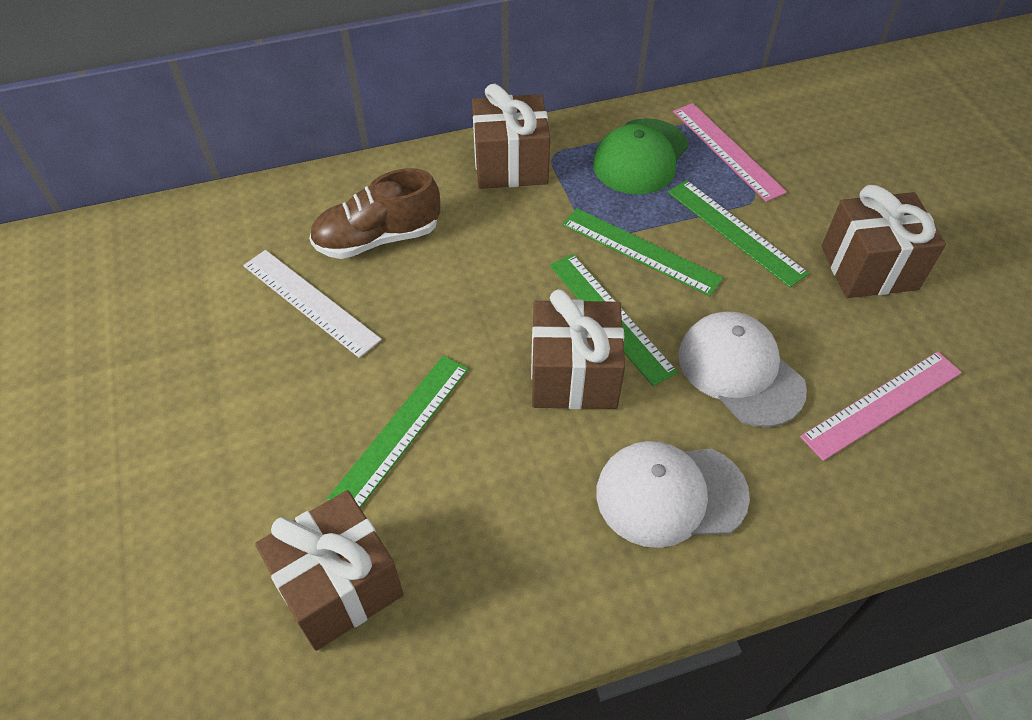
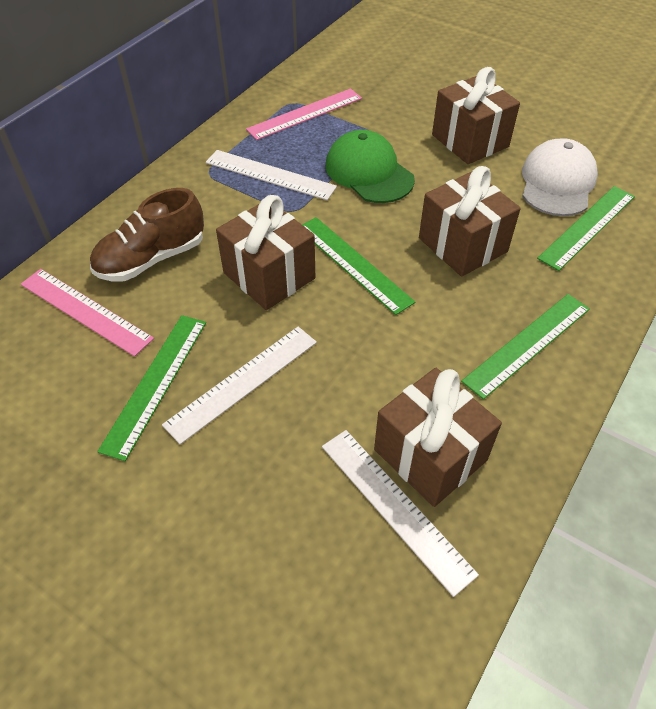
white cap: 2 -> 1
white ruler: 1 -> 3

